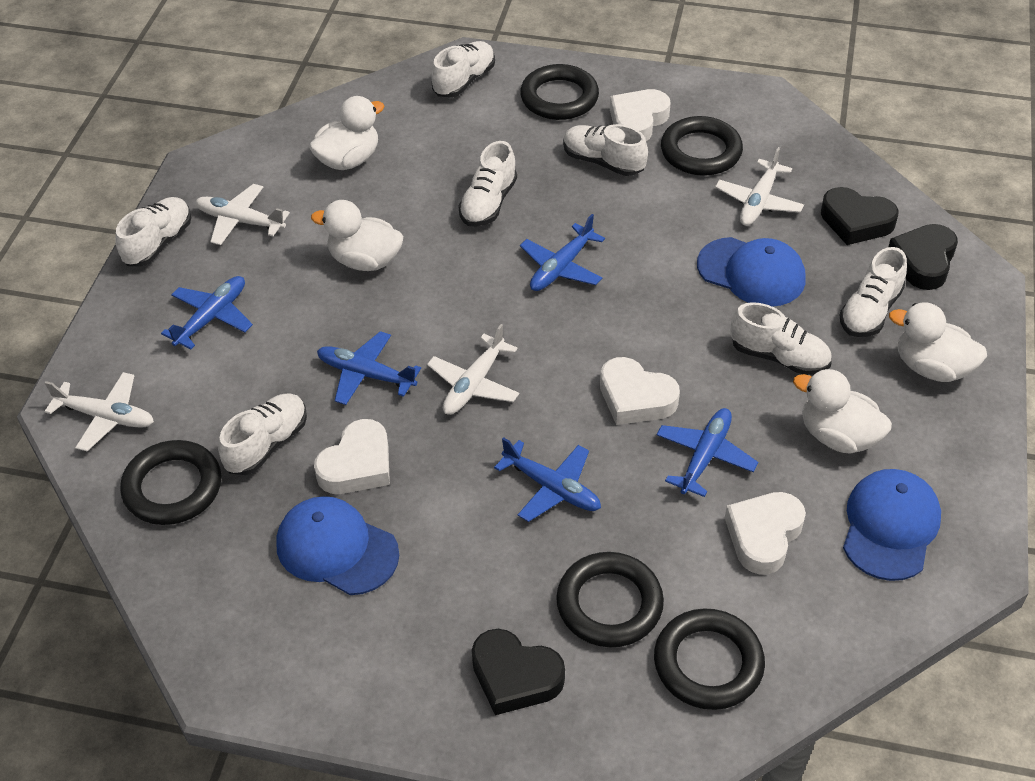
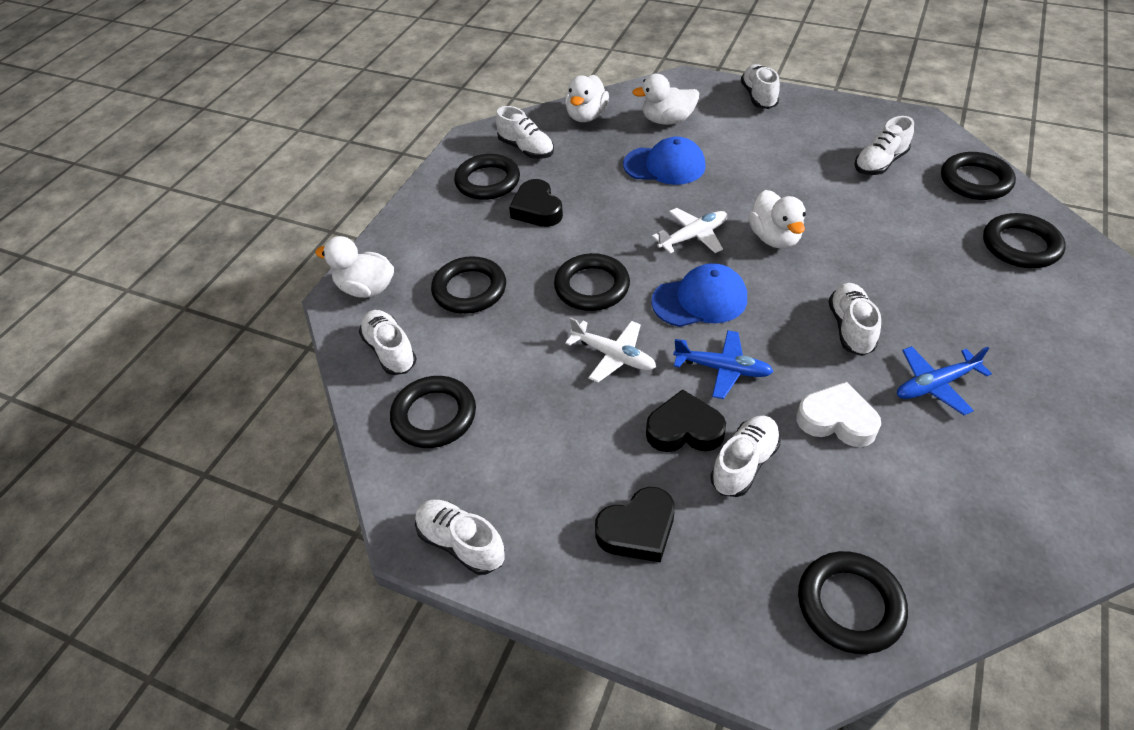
black ring: 5 -> 7
blue cap: 3 -> 2
blue plane: 5 -> 2
white heart: 4 -> 1
white plane: 4 -> 2

